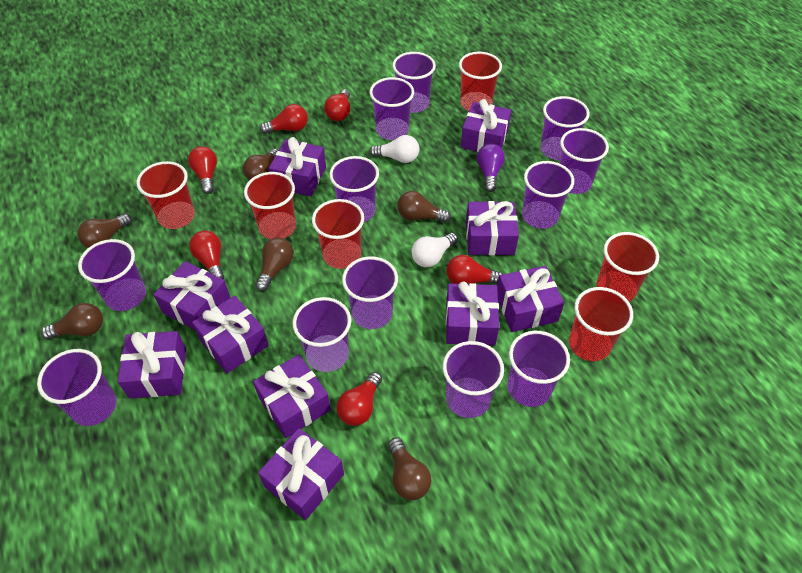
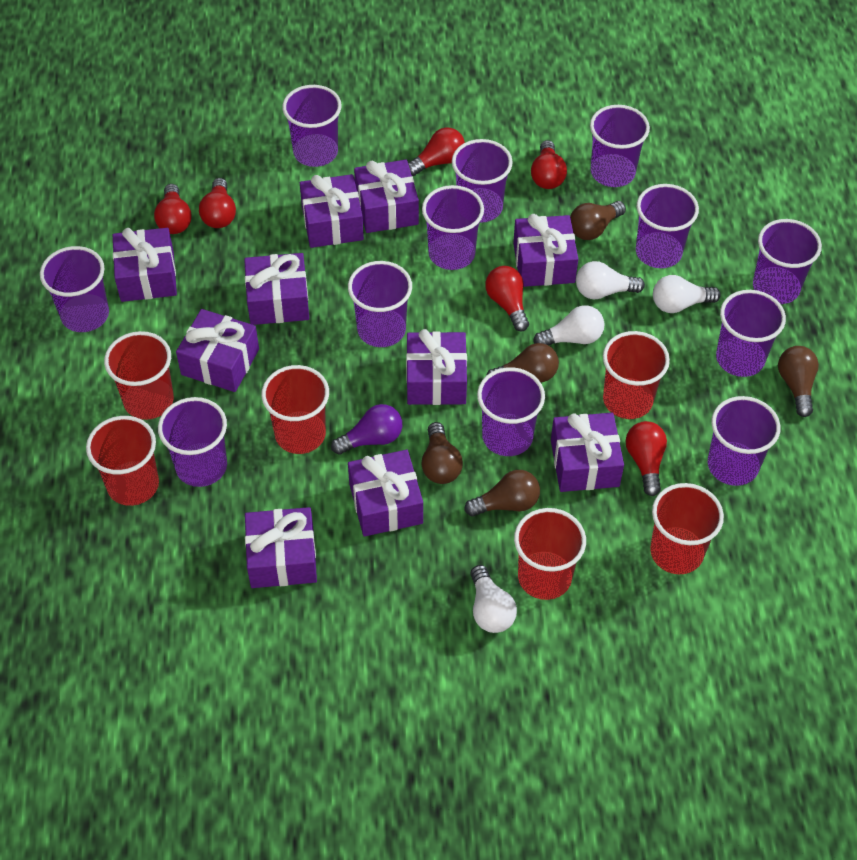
brown light bulb: 6 -> 5
white light bulb: 2 -> 4

